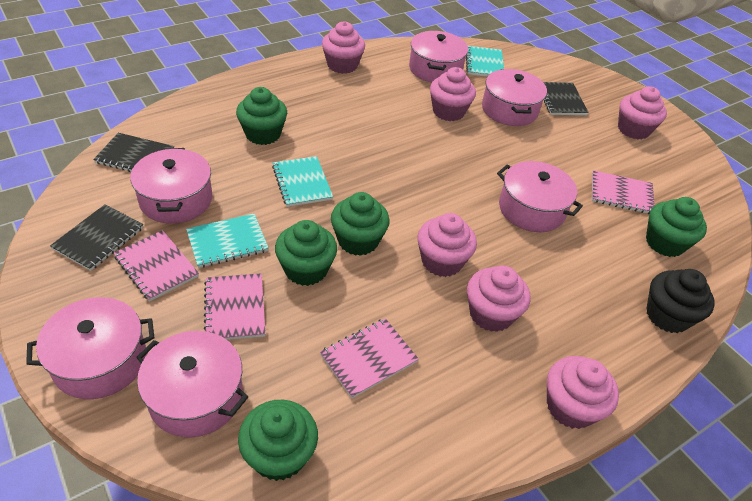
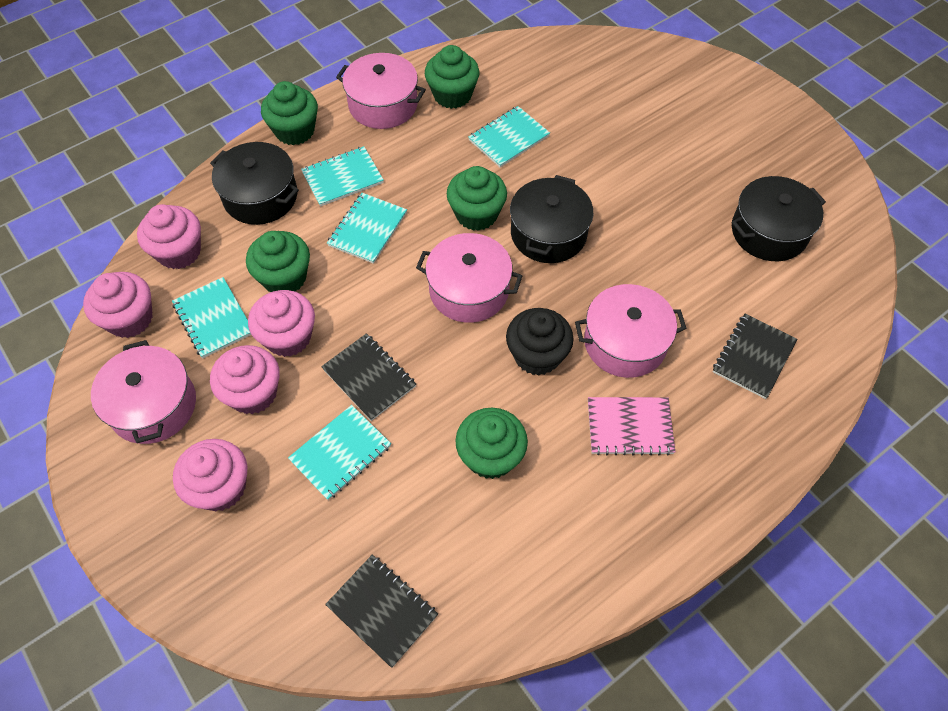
black pot: 0 -> 3
pink cupcake: 6 -> 5
pink notebook: 4 -> 1
pink pot: 6 -> 4
turquoise notebook: 3 -> 5

